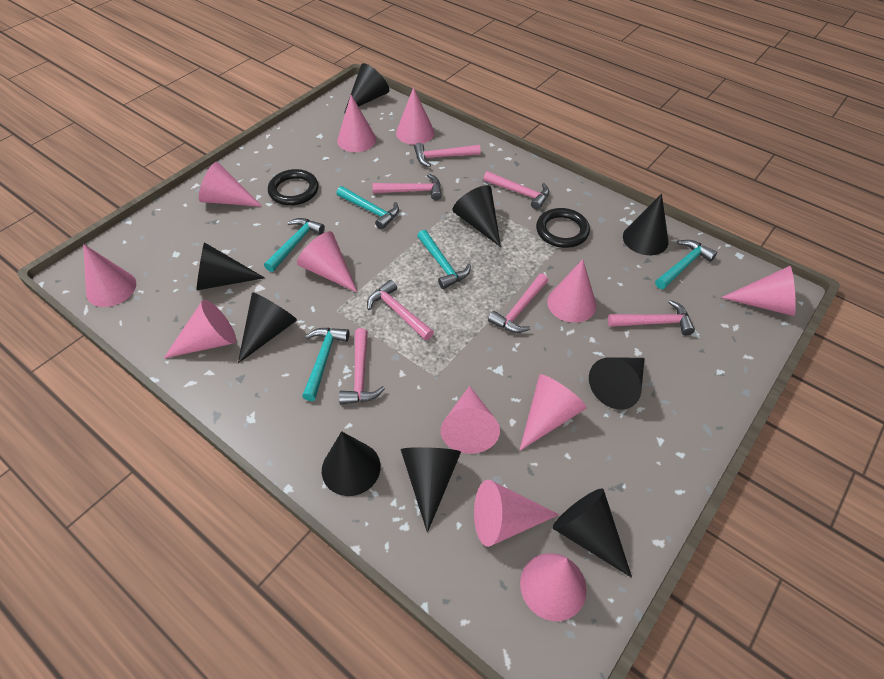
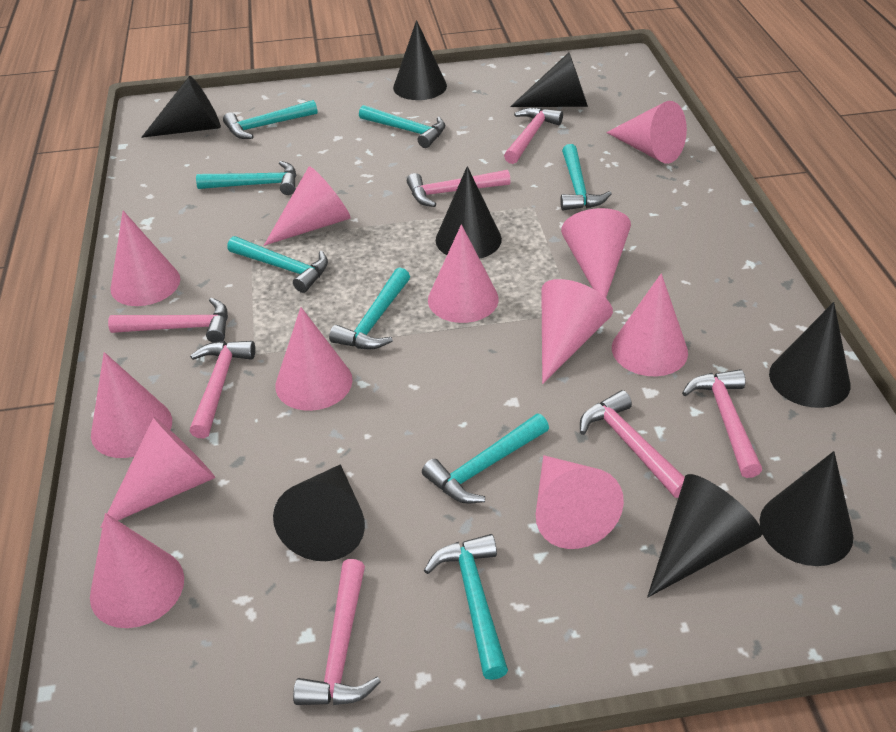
black cone: 9 -> 8
black ring: 2 -> 0
turquoise hammer: 5 -> 8

